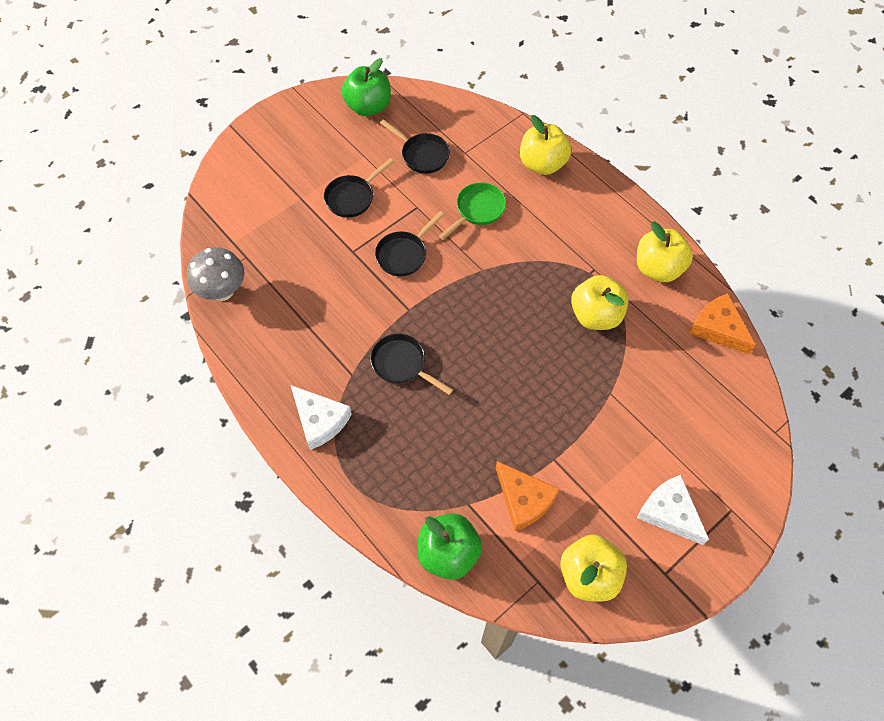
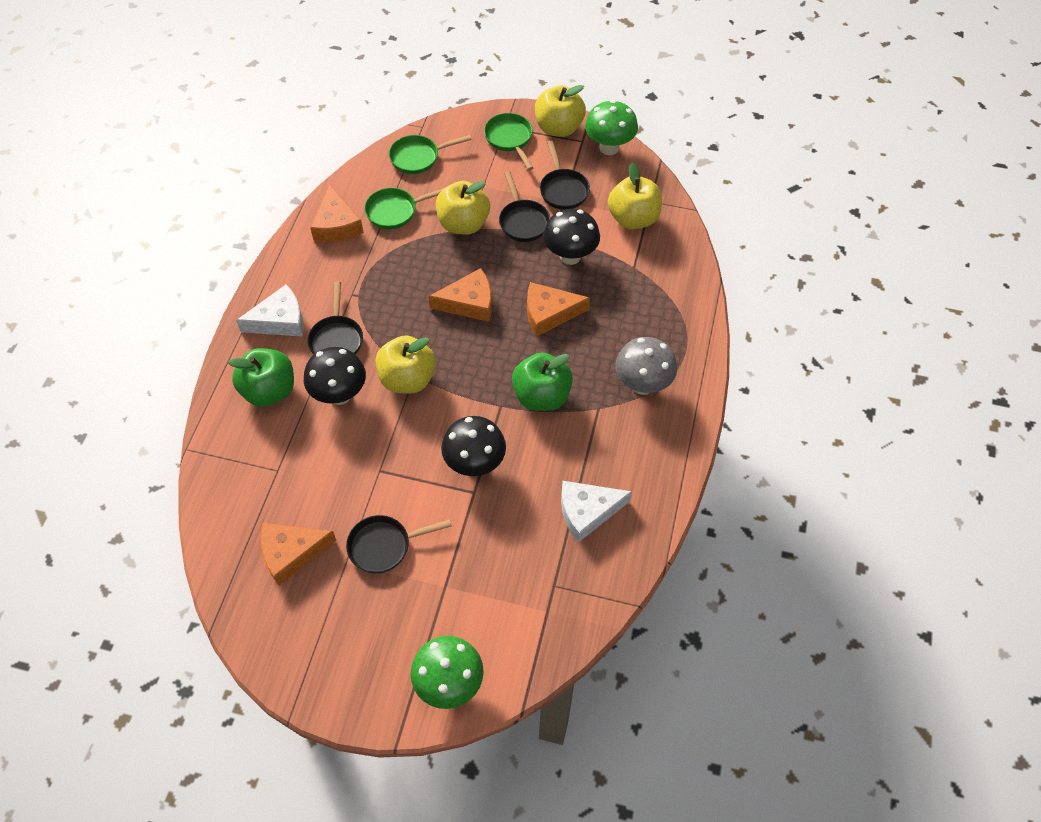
black mushroom: 0 -> 3
green mushroom: 0 -> 2
green pan: 1 -> 3
orange cheese: 2 -> 4

